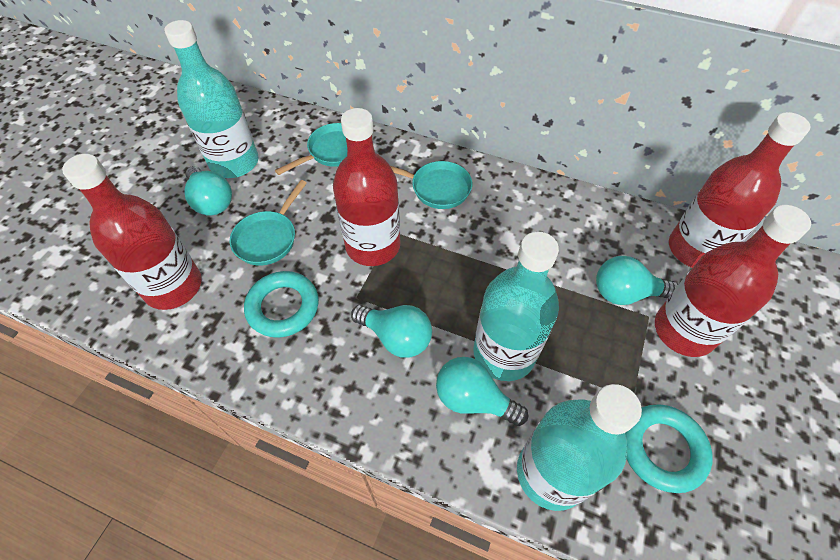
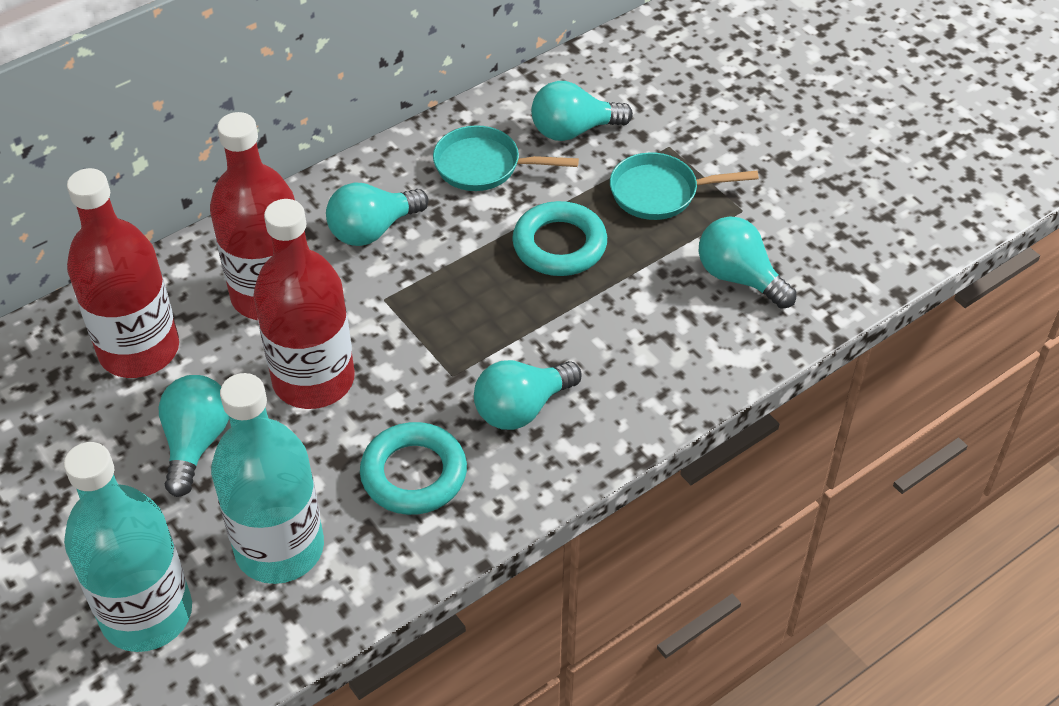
red bottle: 4 -> 3
turquoise bottle: 3 -> 2
turquoise light bulb: 4 -> 5
turquoise pan: 3 -> 2

